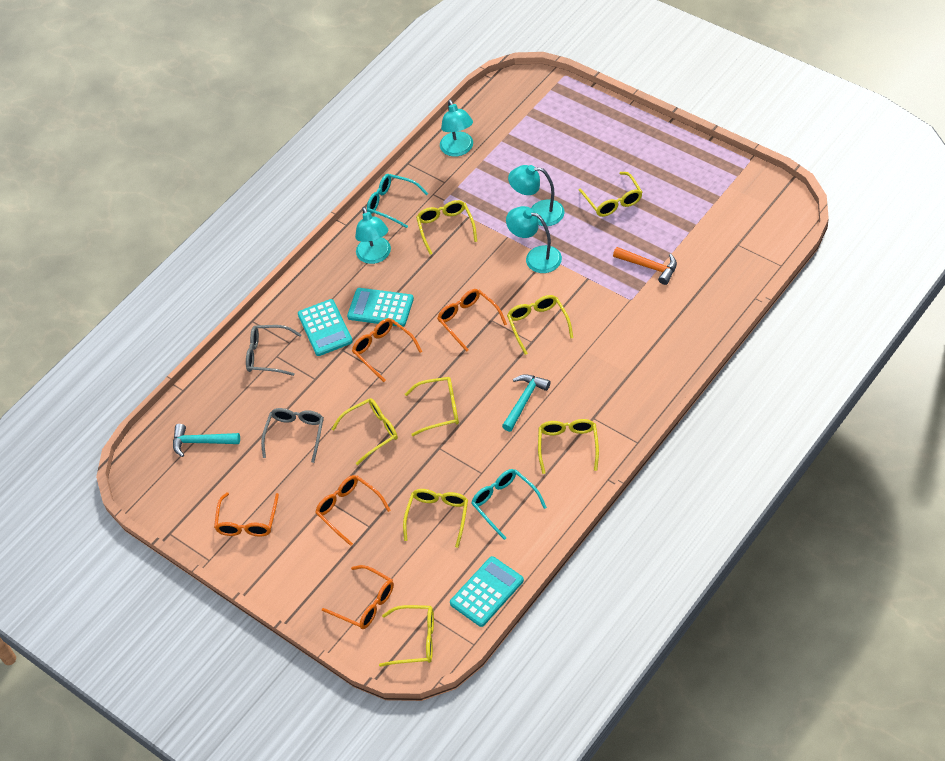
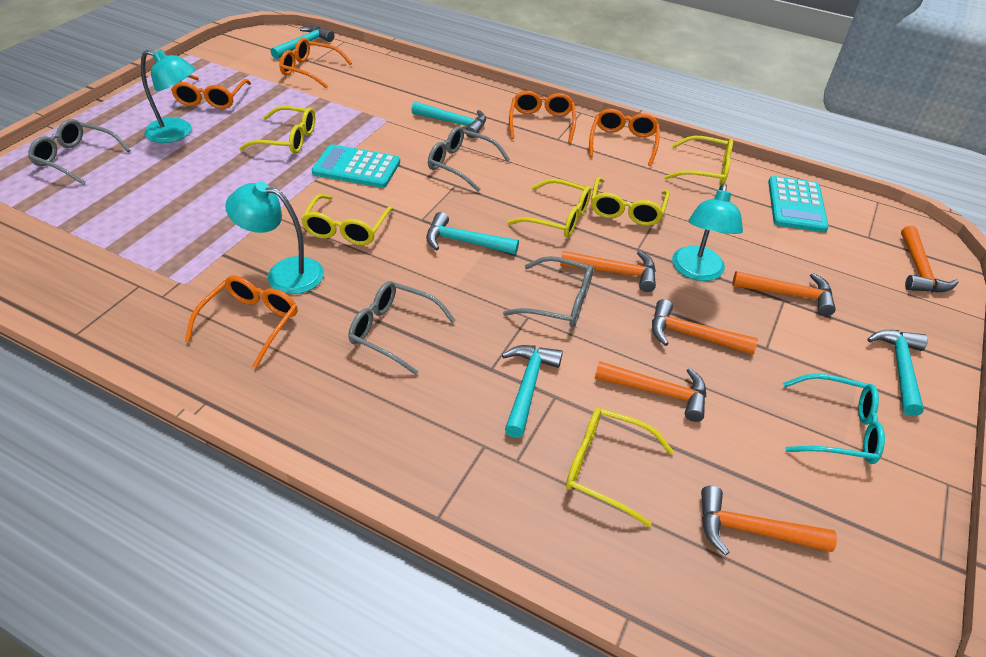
grey glasses: 2 -> 4
orange hammer: 1 -> 6
turquoise calculator: 3 -> 2
turquoise glasses: 2 -> 1
turquoise hammer: 2 -> 5
turquoise lamp: 4 -> 3
yellow glasses: 8 -> 6

